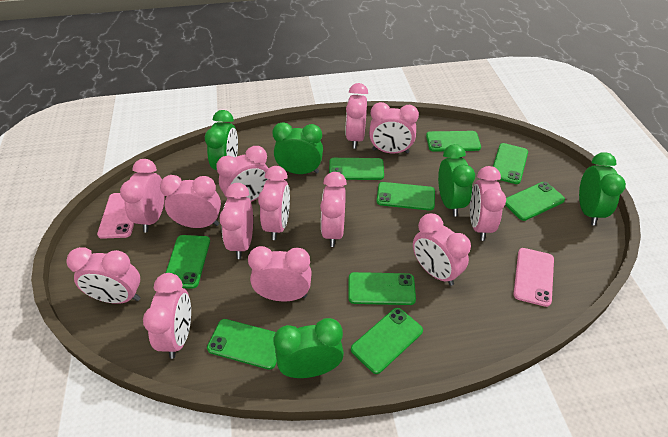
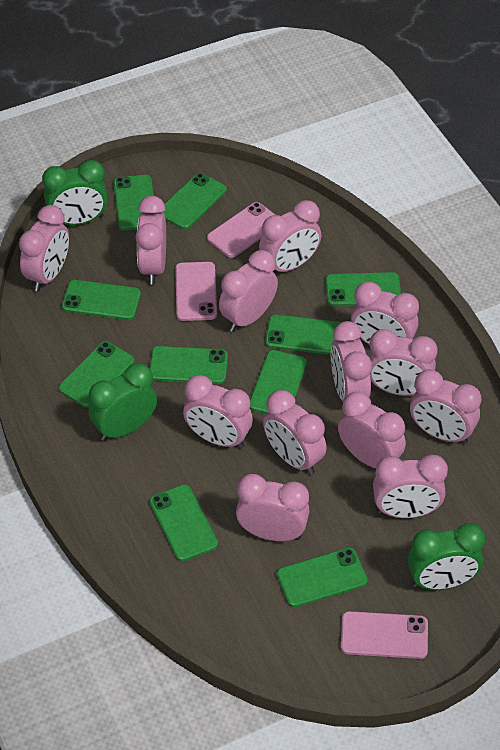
green clock: 5 -> 3
green phone: 9 -> 10
pink phone: 2 -> 3

